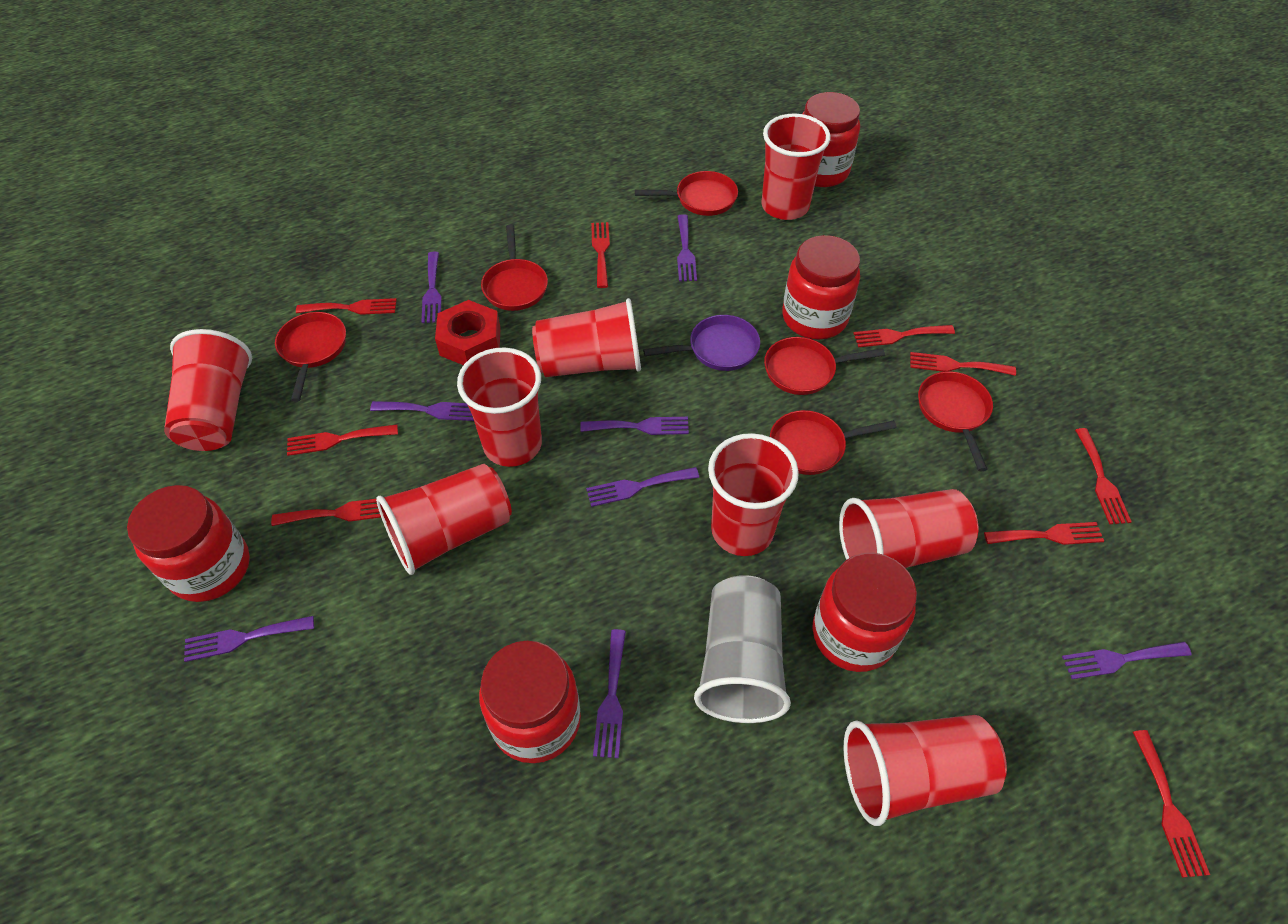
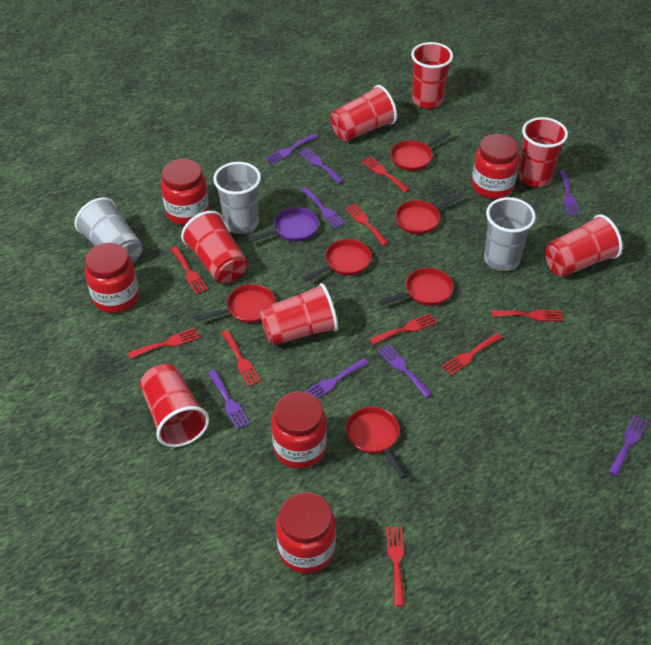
grey cup: 1 -> 3
red cup: 8 -> 7
red nut: 1 -> 0

